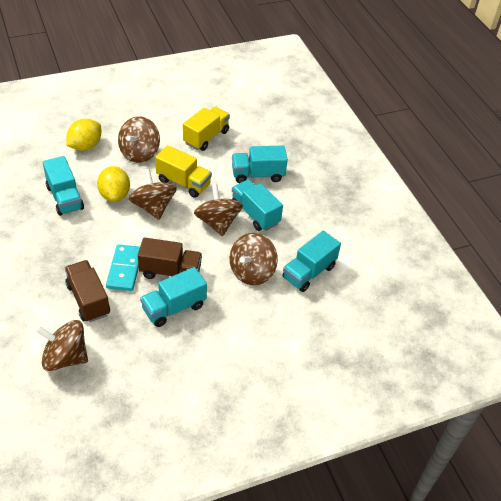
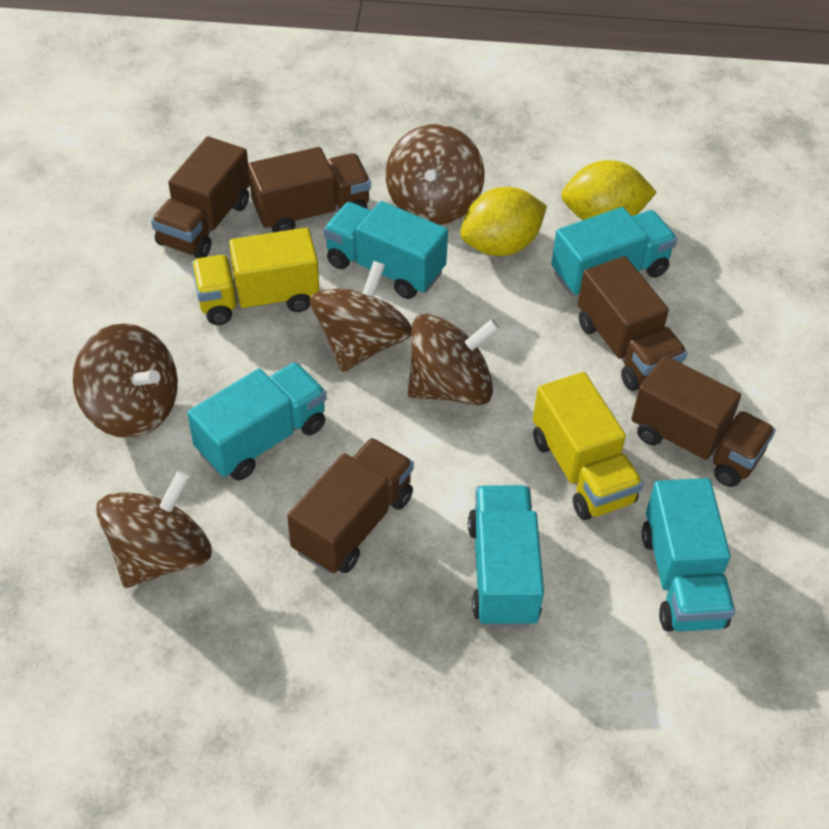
brown truck: 2 -> 5
turquoise domino: 1 -> 0

